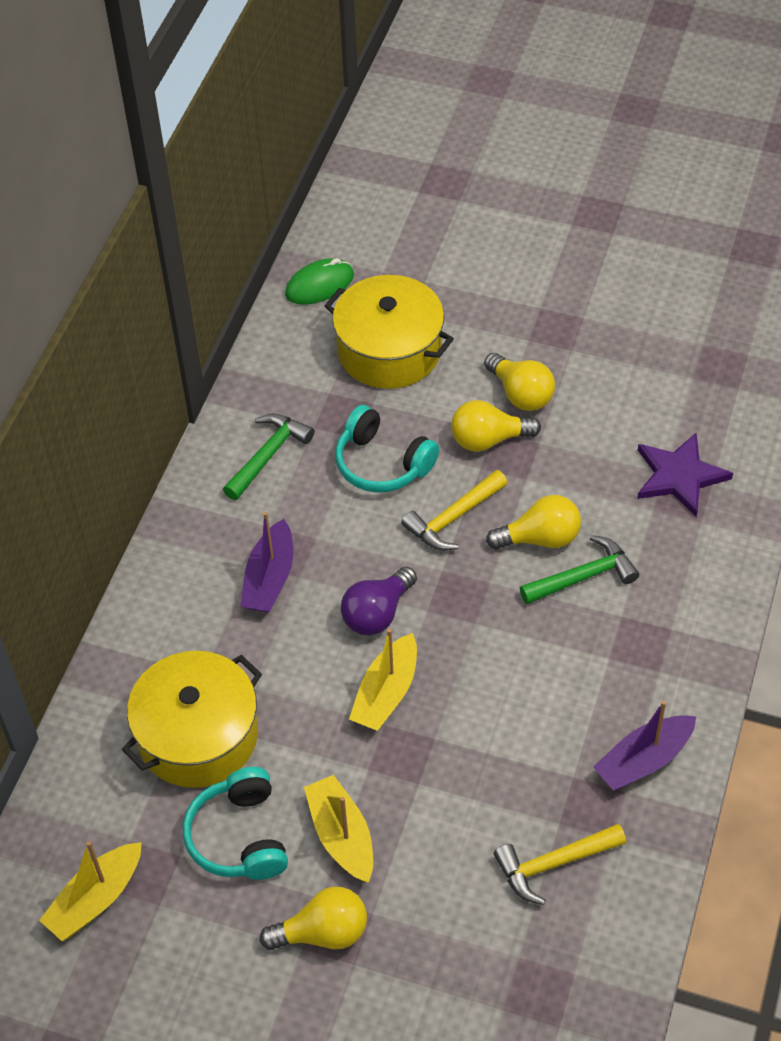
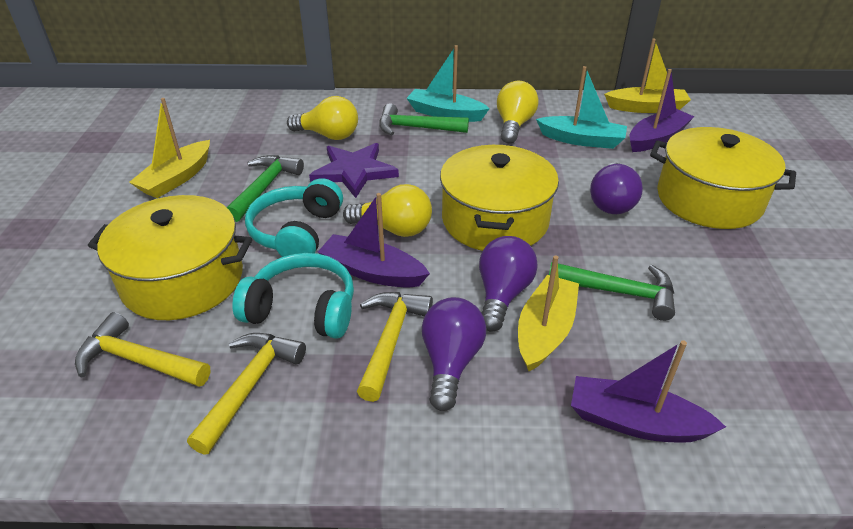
green hammer: 2 -> 3
green mouse: 1 -> 0
purple boat: 2 -> 3
purple light bulb: 1 -> 3
turquoise boat: 0 -> 2
yellow hammer: 2 -> 3
yellow light bulb: 4 -> 3
yellow pot: 2 -> 3

